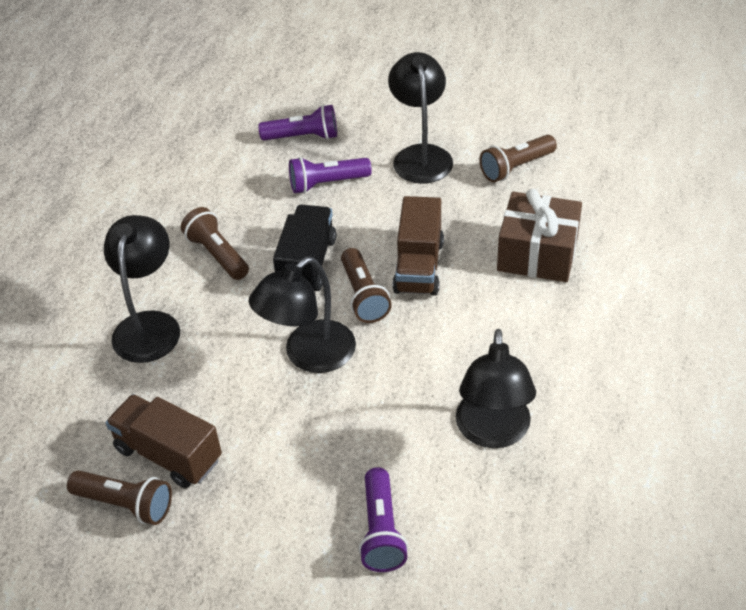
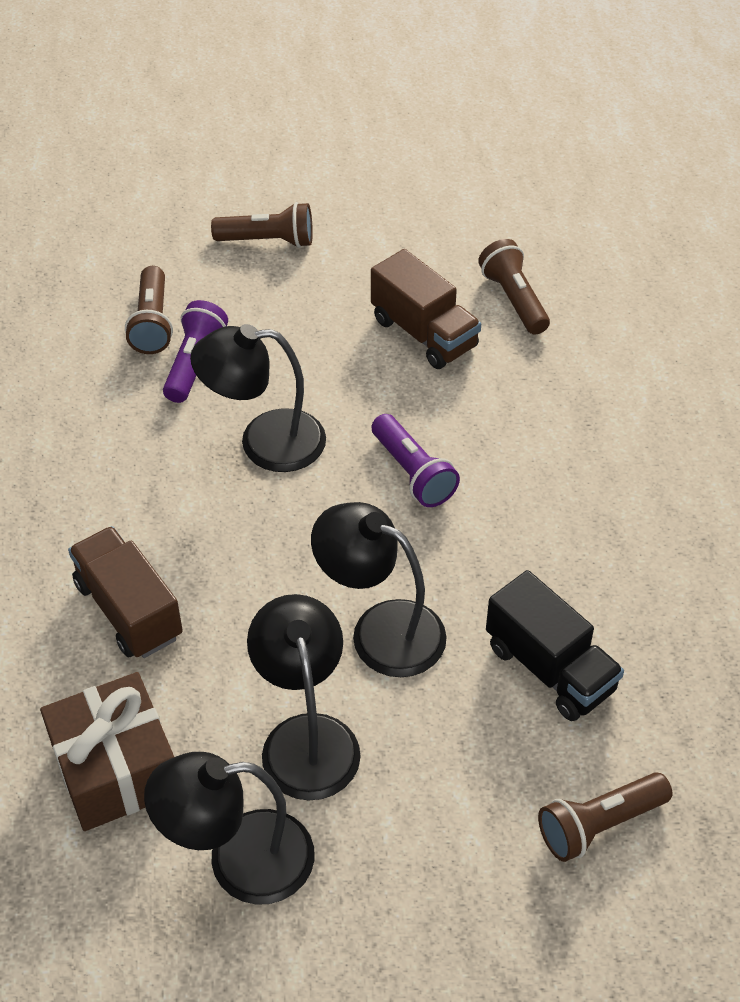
purple flashlight: 3 -> 2

